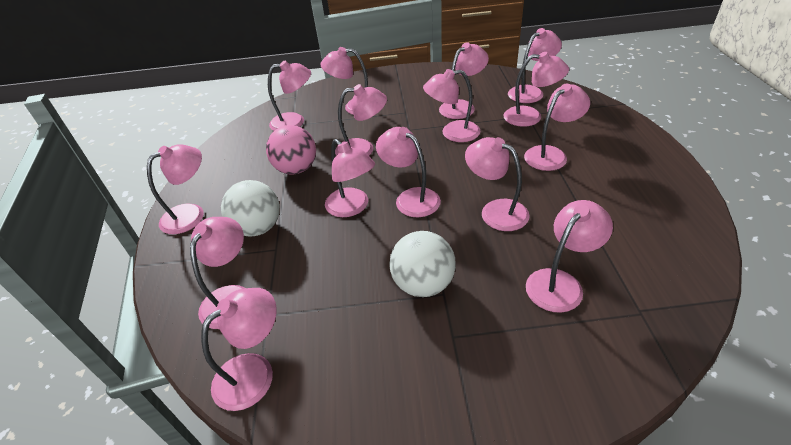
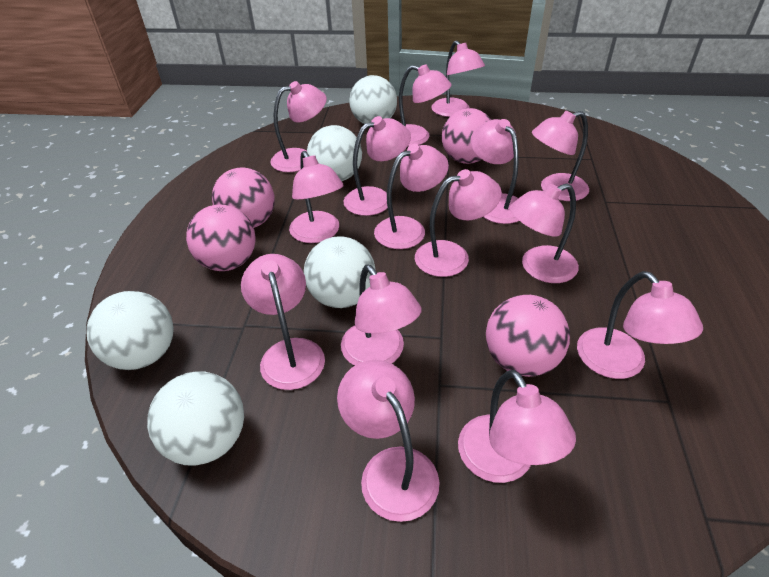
pink ball: 1 -> 4
white ball: 2 -> 5

